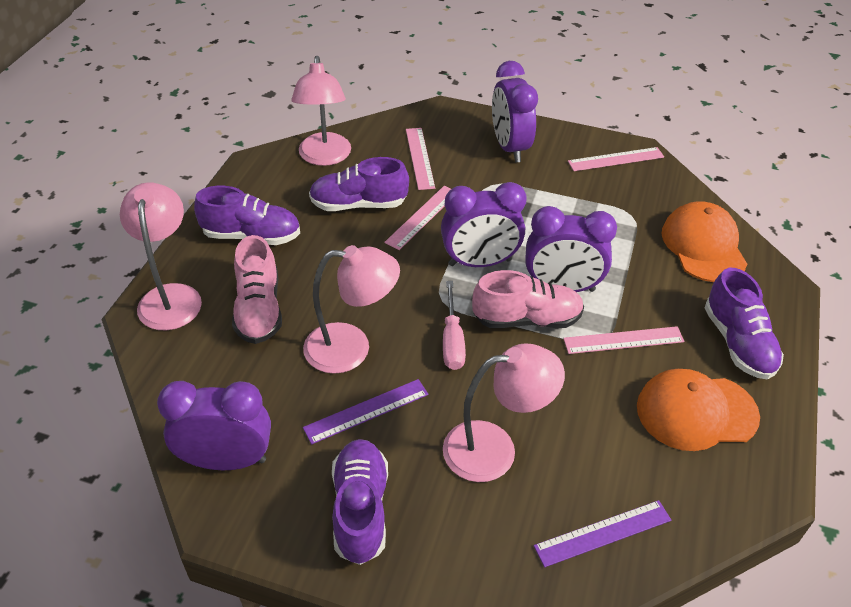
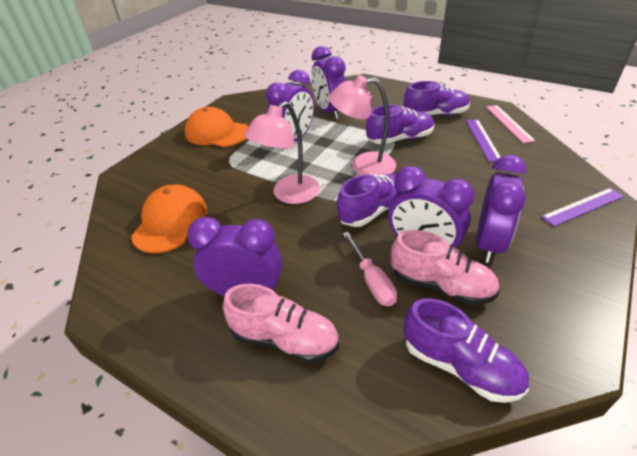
pink lamp: 4 -> 2
pink ruler: 4 -> 1
purple clock: 4 -> 5

